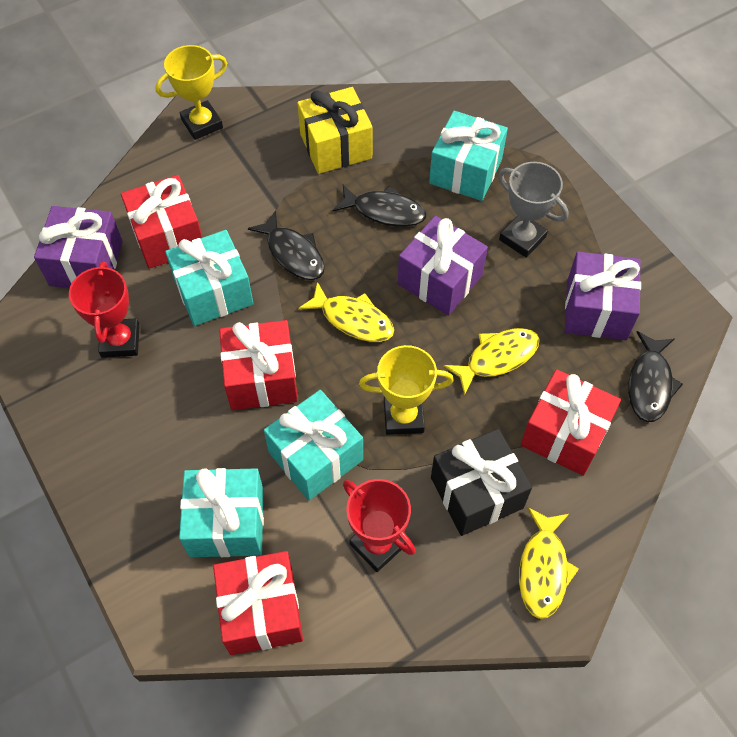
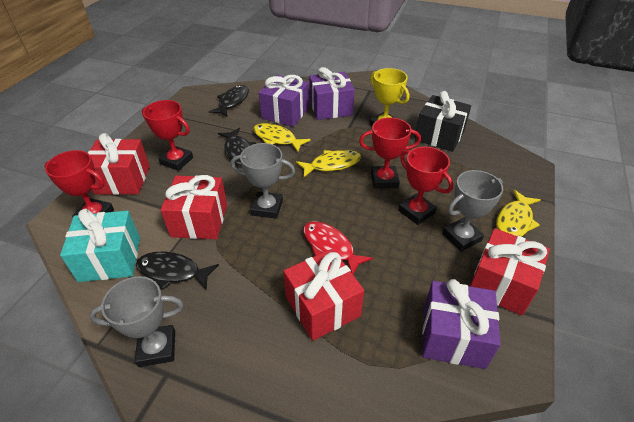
grey trophy: 1 -> 3
red fish: 0 -> 1
red trophy: 2 -> 4
turquoise gift: 4 -> 1
yellow gift: 1 -> 0
yellow trophy: 2 -> 1

